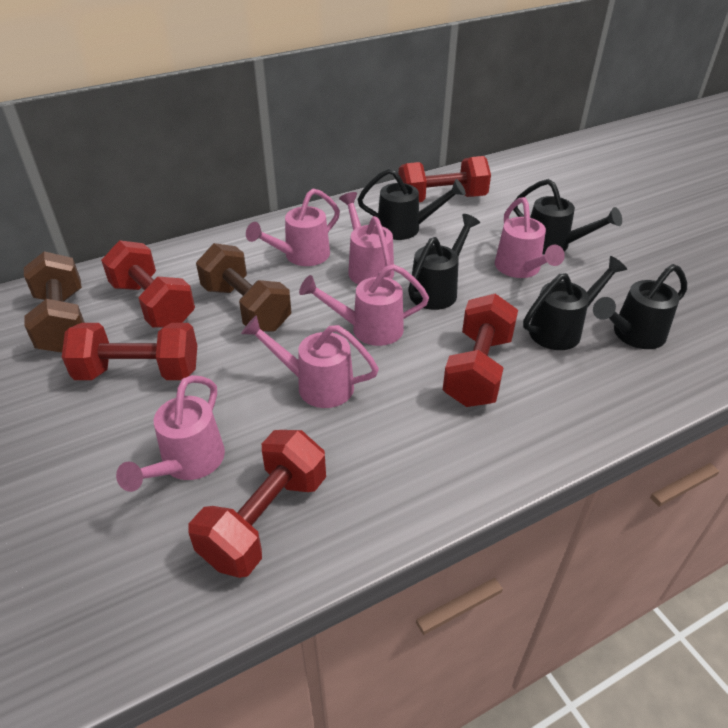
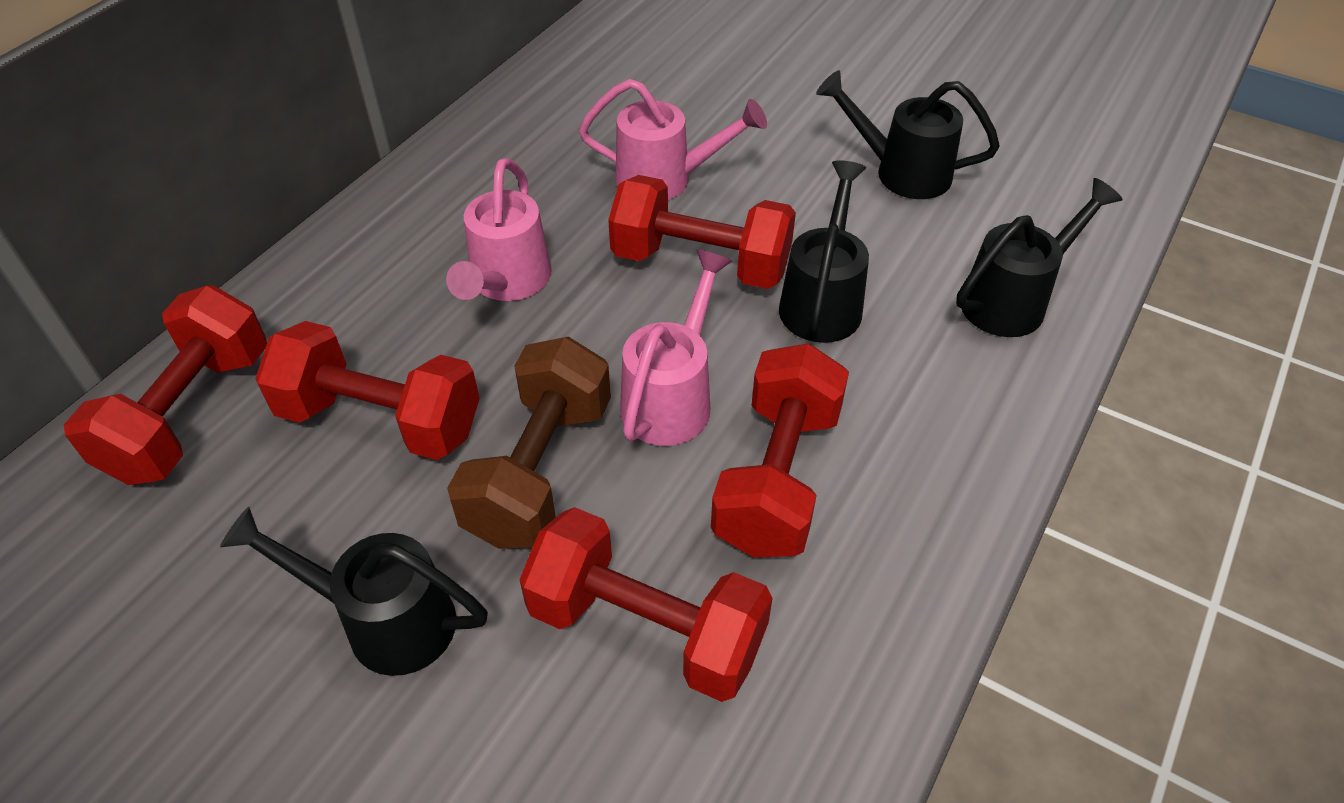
black watering can: 5 -> 4
brown dumbbell: 2 -> 1
pink watering can: 6 -> 3

